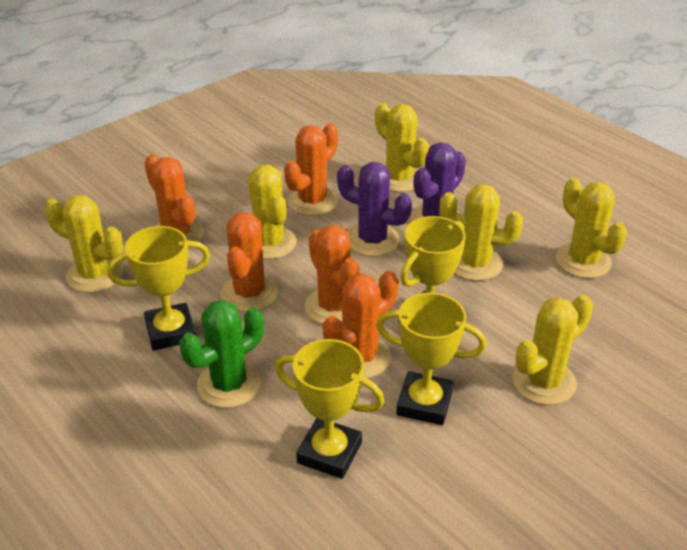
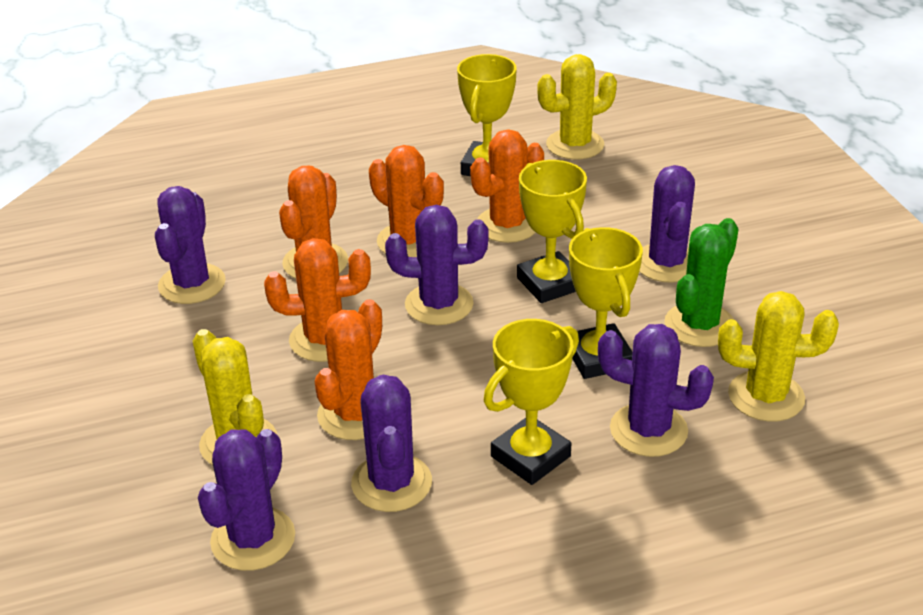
purple cactus: 2 -> 6
yellow cactus: 6 -> 3

